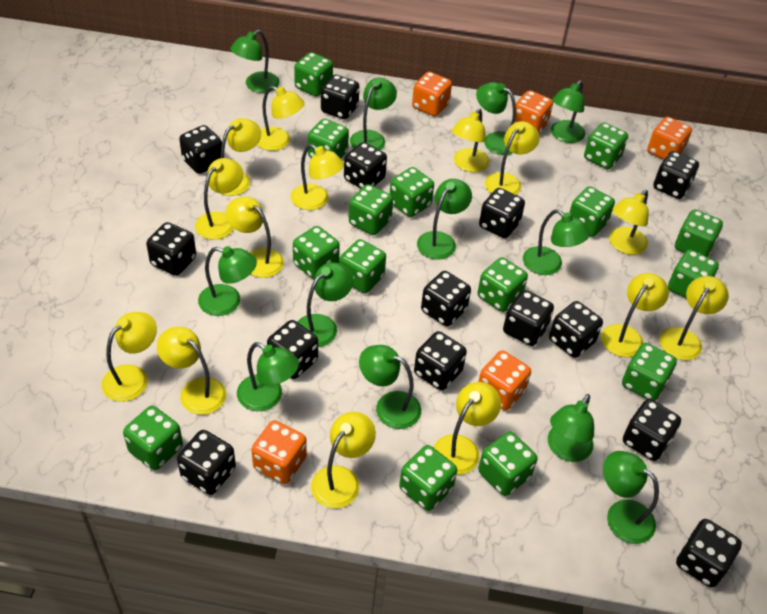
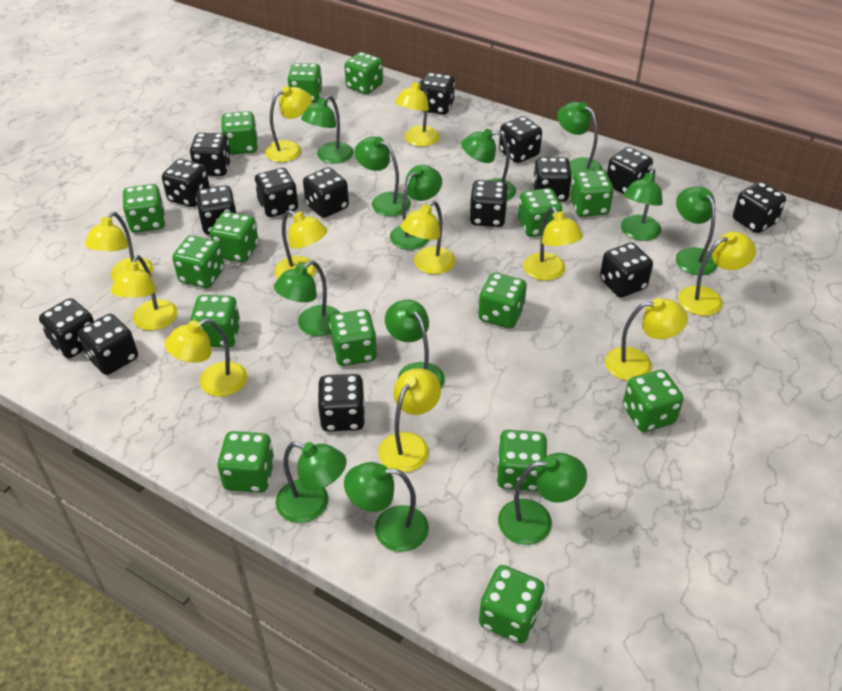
black dice: 14 -> 15
orange dice: 5 -> 0
yellow lamp: 14 -> 11

